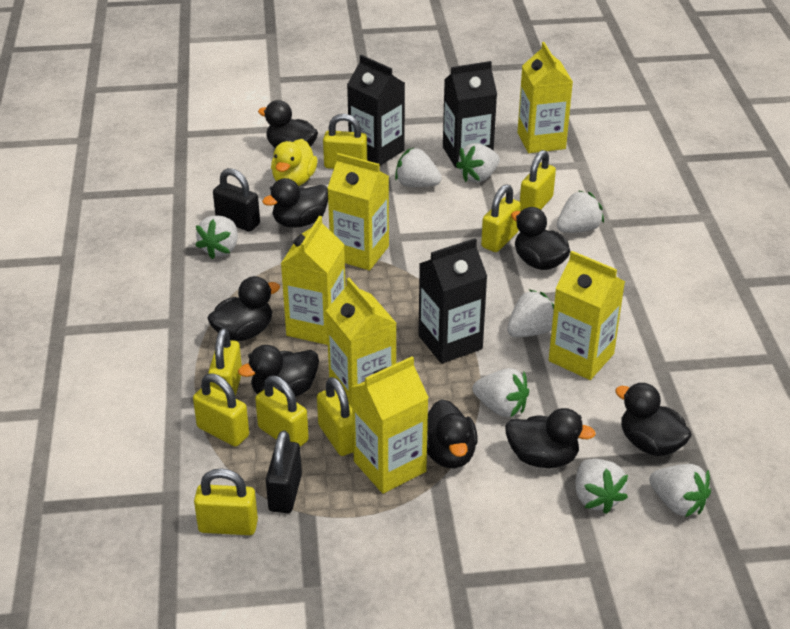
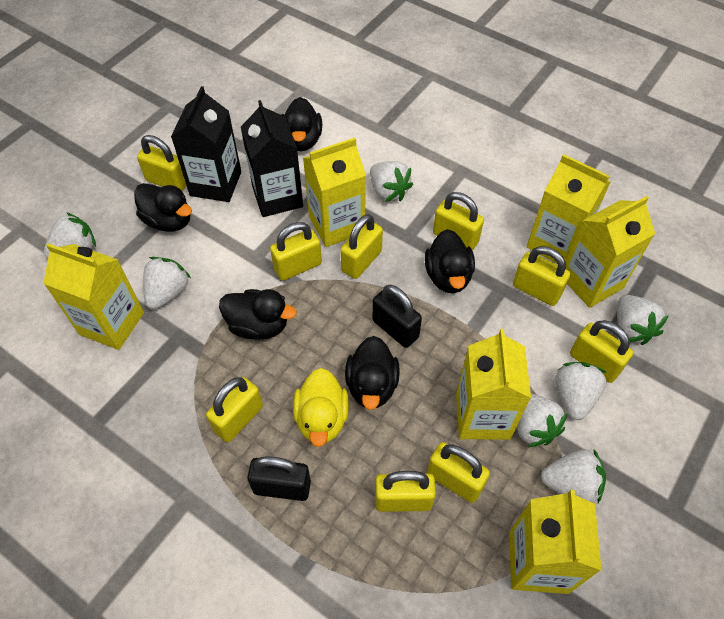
black carton: 3 -> 2
black duck: 8 -> 5
white strawberry: 8 -> 7
yellow padlock: 8 -> 9

